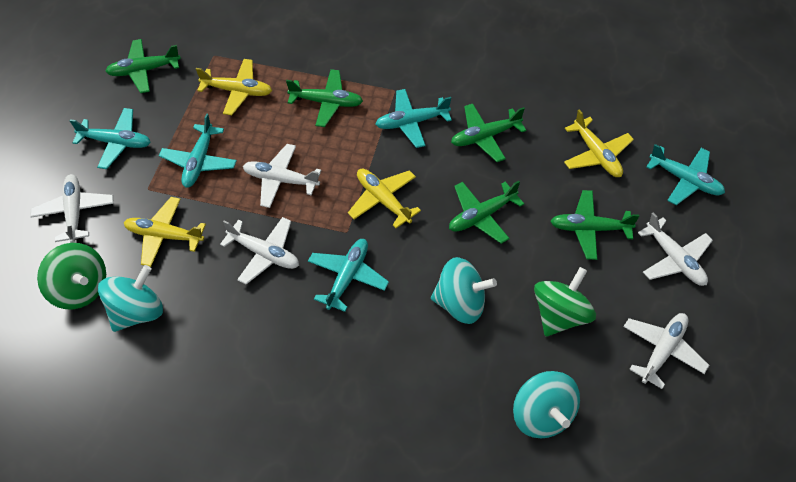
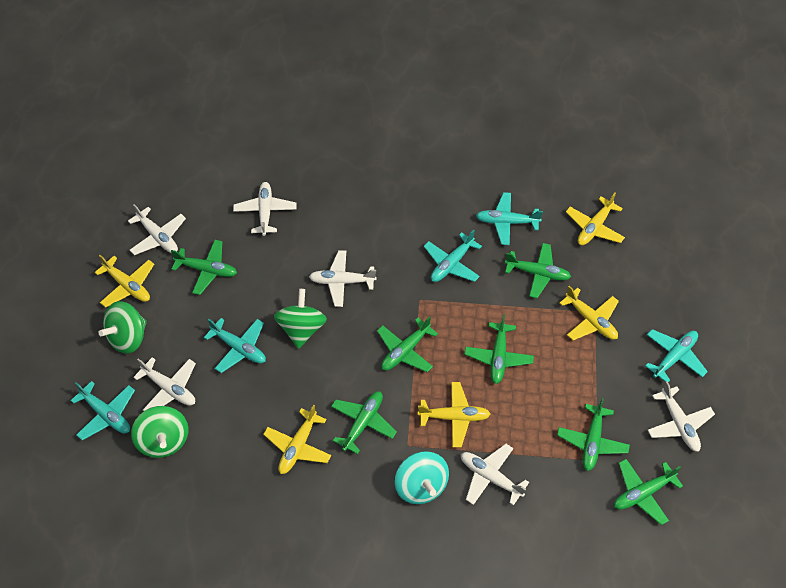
green plane: 5 -> 7
green spinning top: 2 -> 3
turquoise spinning top: 3 -> 1
white plane: 5 -> 6
yellow plane: 4 -> 5

